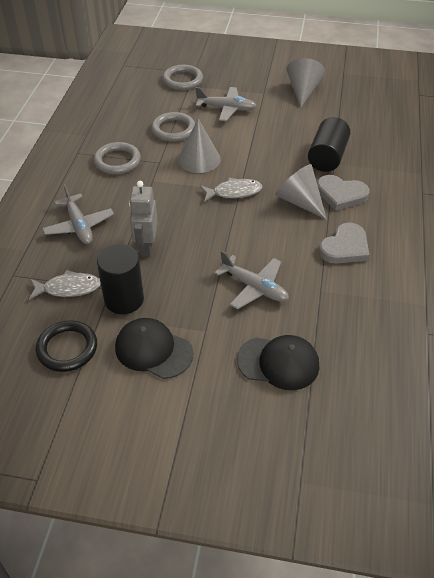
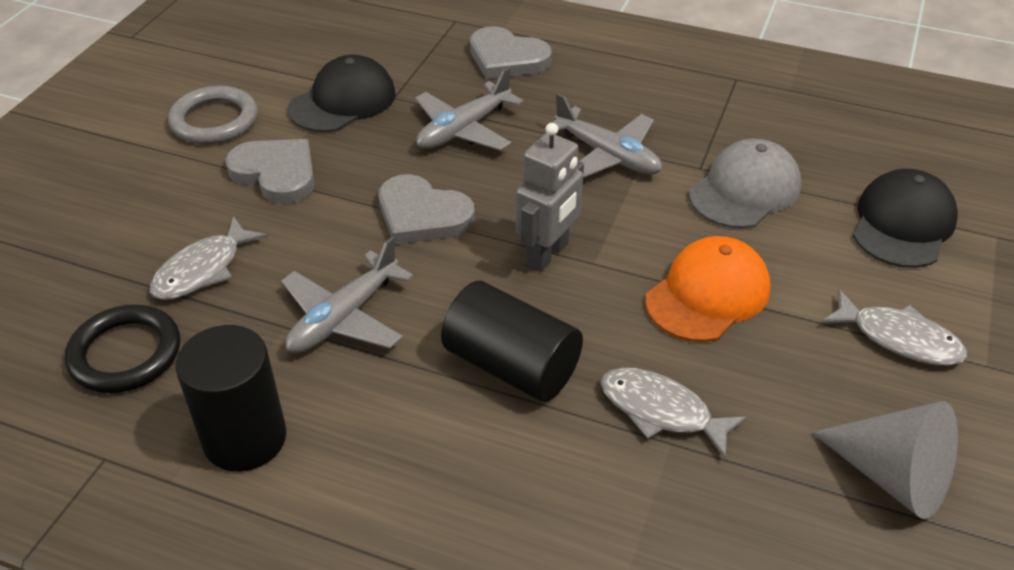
grey cap: 0 -> 1
grey cone: 3 -> 1
grey fish: 2 -> 3
grey heart: 2 -> 3
grey ring: 3 -> 1
orange cap: 0 -> 1

